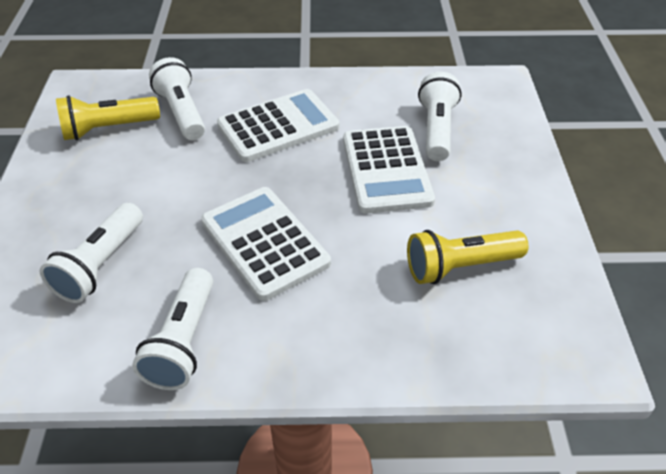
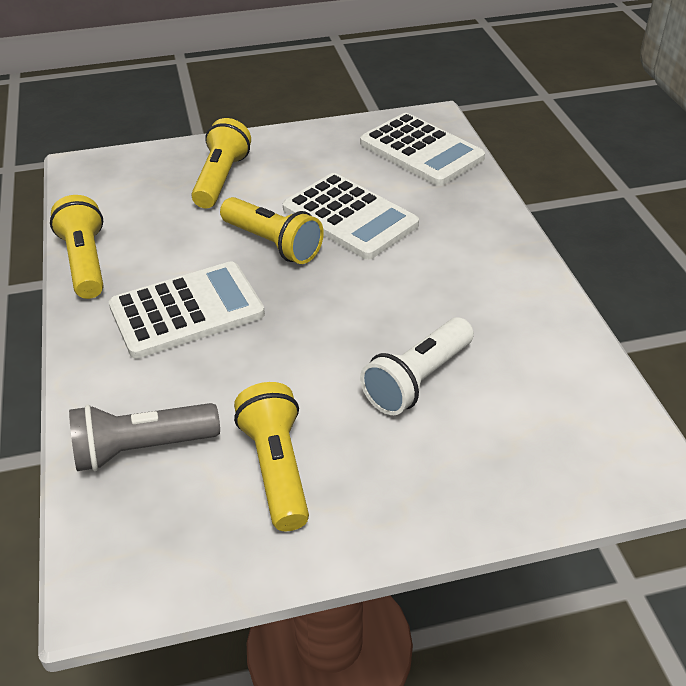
grey flashlight: 0 -> 1
white flashlight: 4 -> 1
yellow flashlight: 2 -> 4

